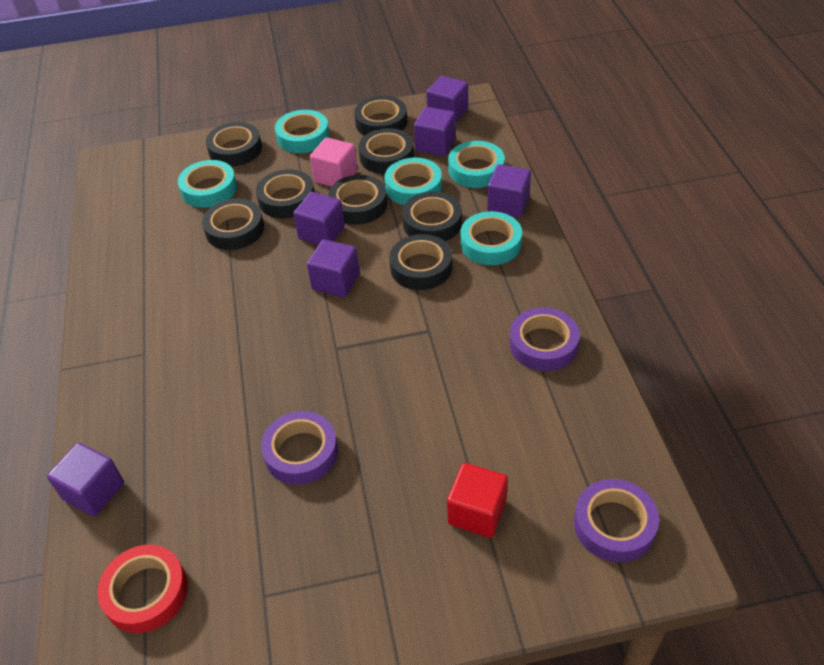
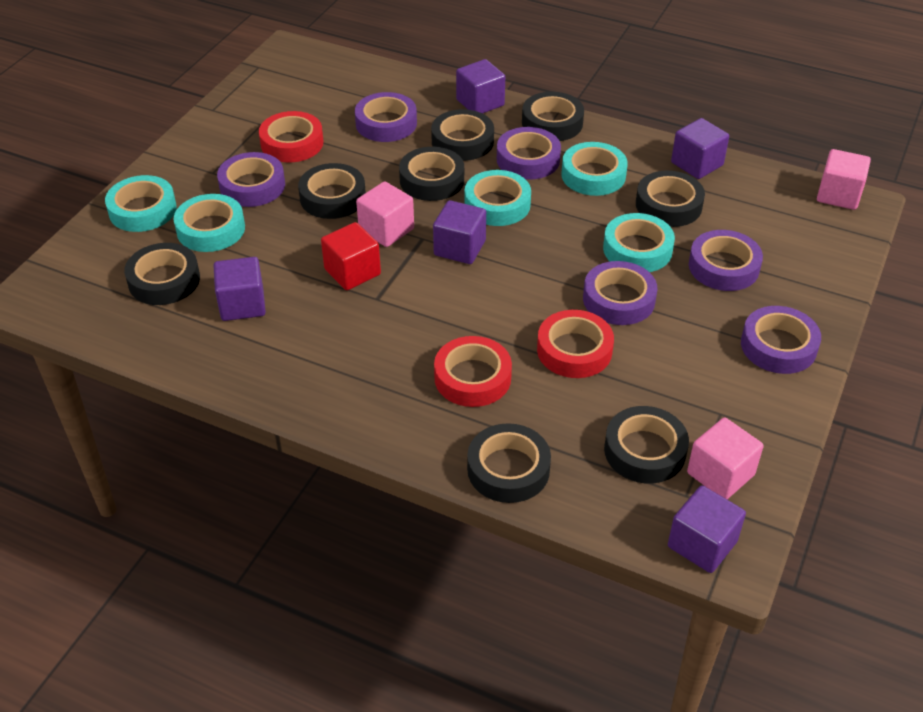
pink cube: 1 -> 3
purple cube: 6 -> 5
purple tape: 3 -> 6
red tape: 1 -> 3

